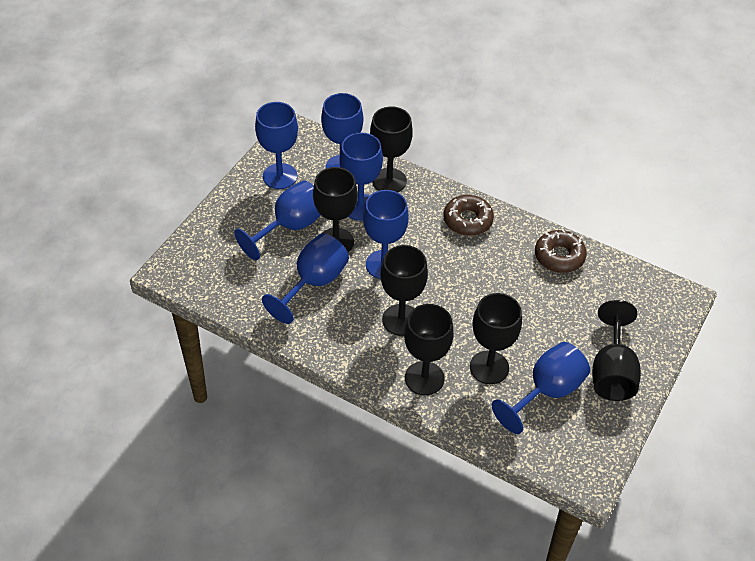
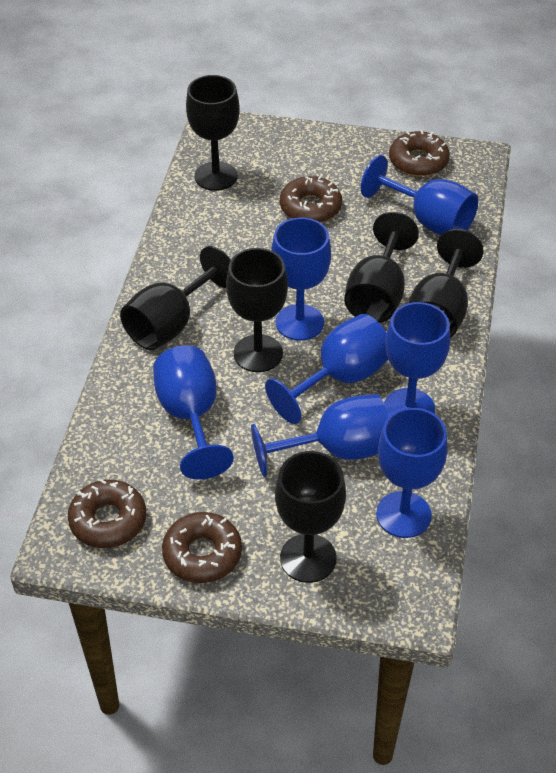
brown donut: 2 -> 4

